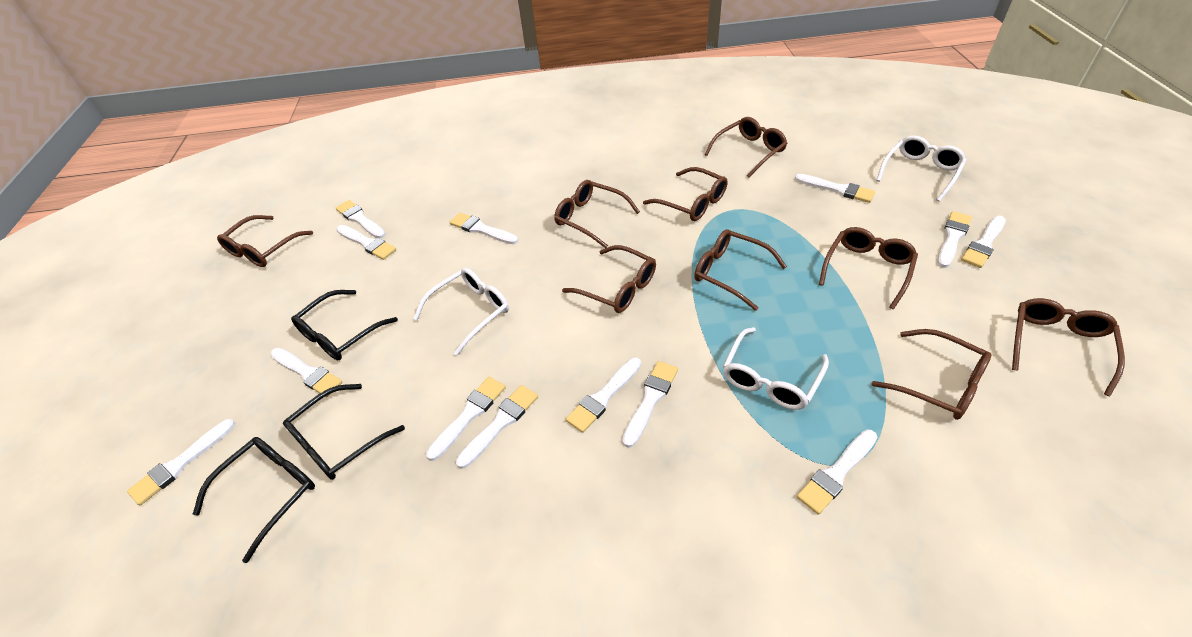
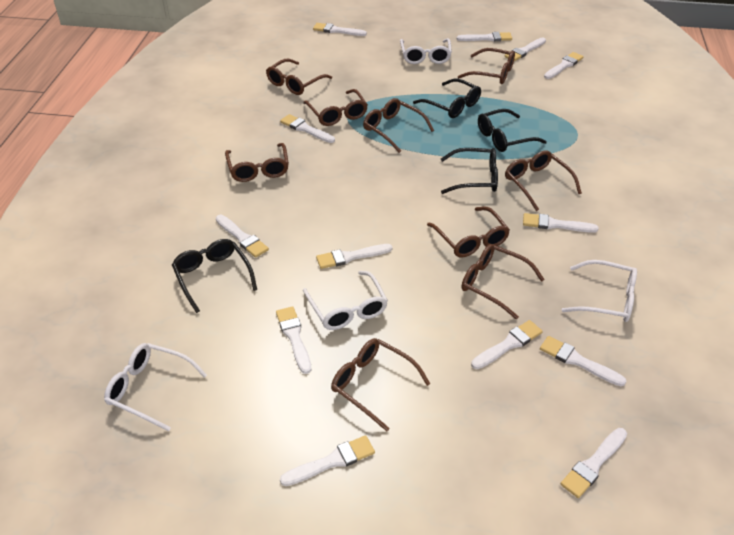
black glasses: 3 -> 4
white glasses: 3 -> 4

